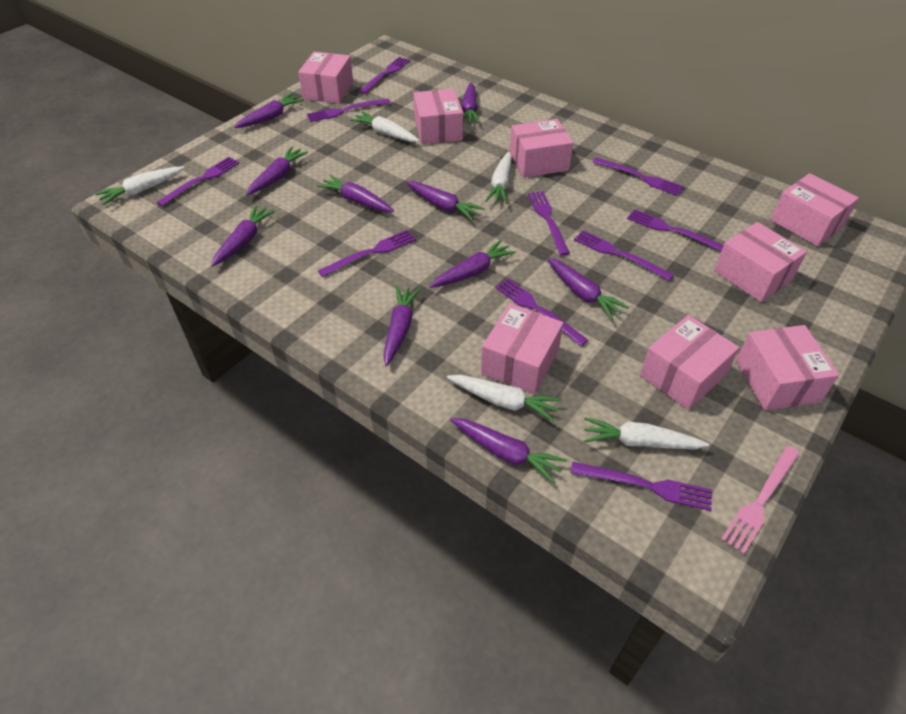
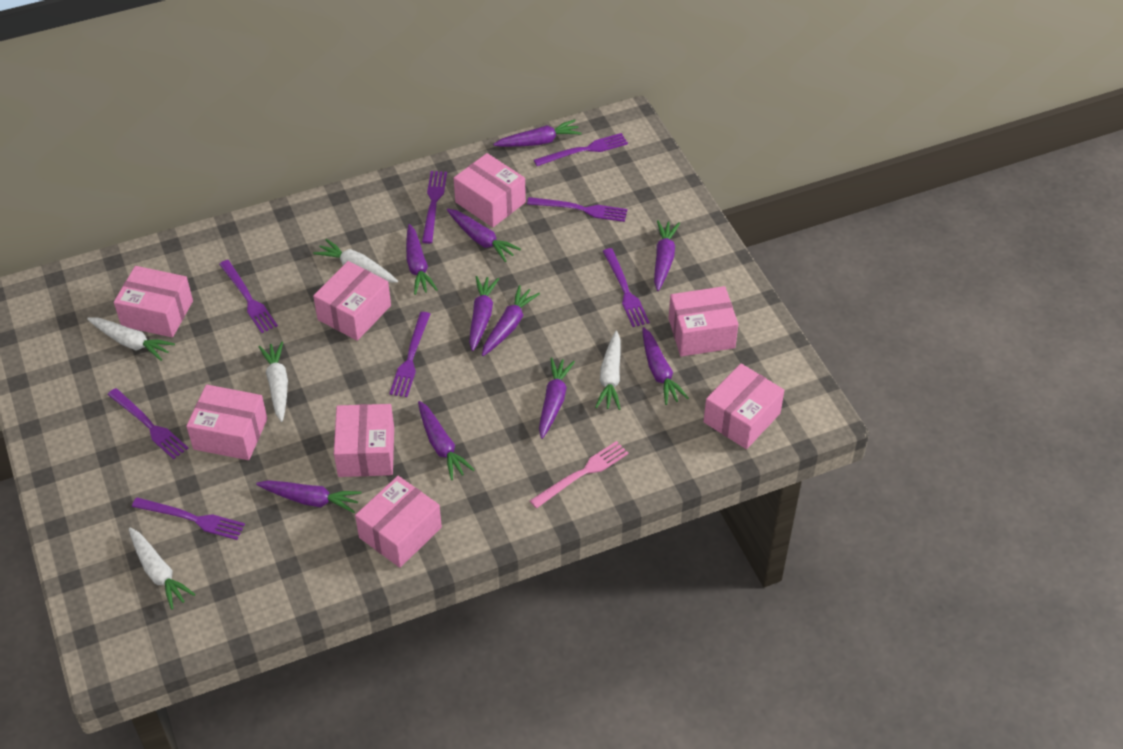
purple fork: 10 -> 8

